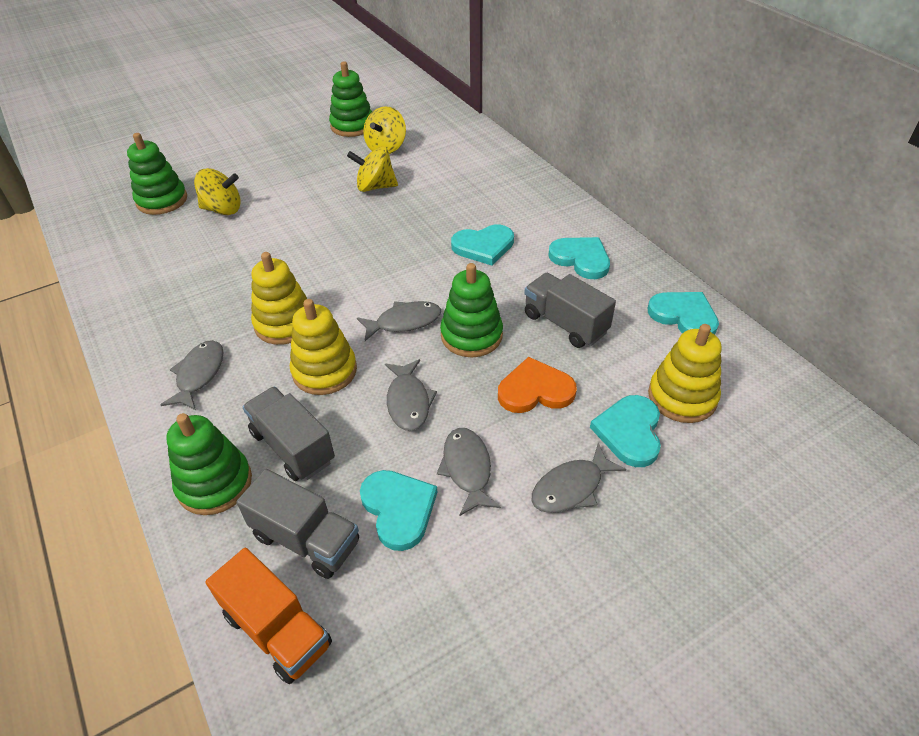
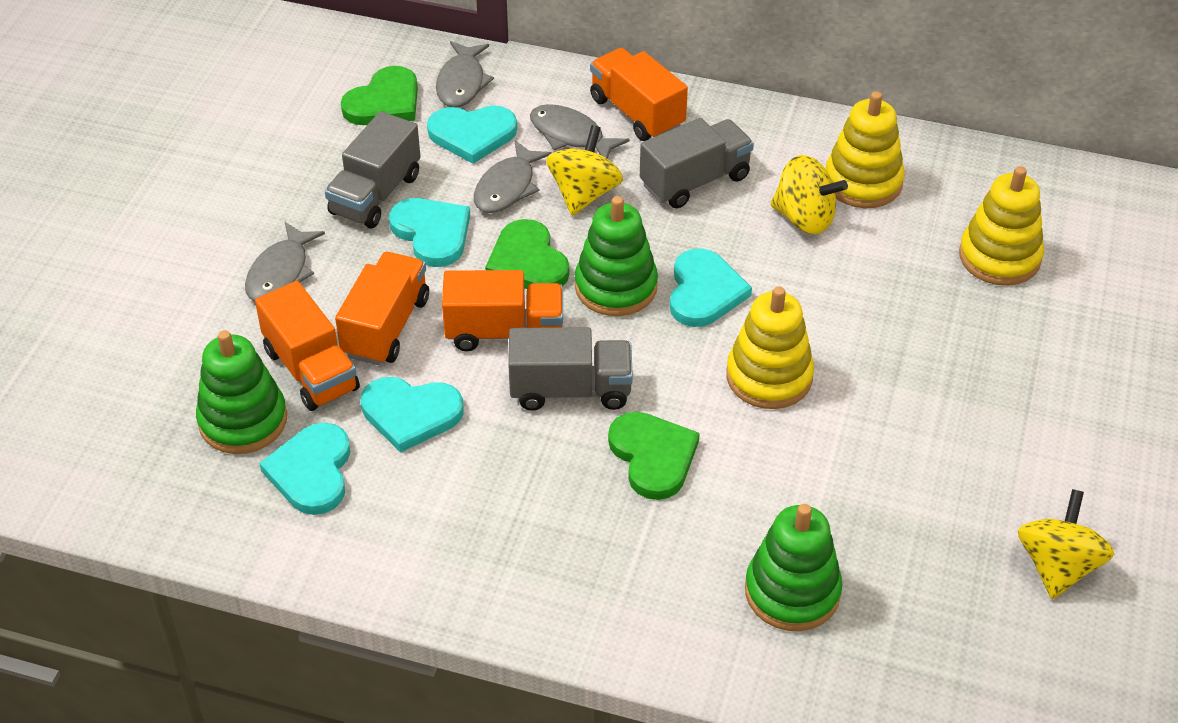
green heart: 0 -> 3
green stacking toy: 4 -> 3
grey fish: 5 -> 4
orange heart: 1 -> 0
orange truck: 1 -> 4

